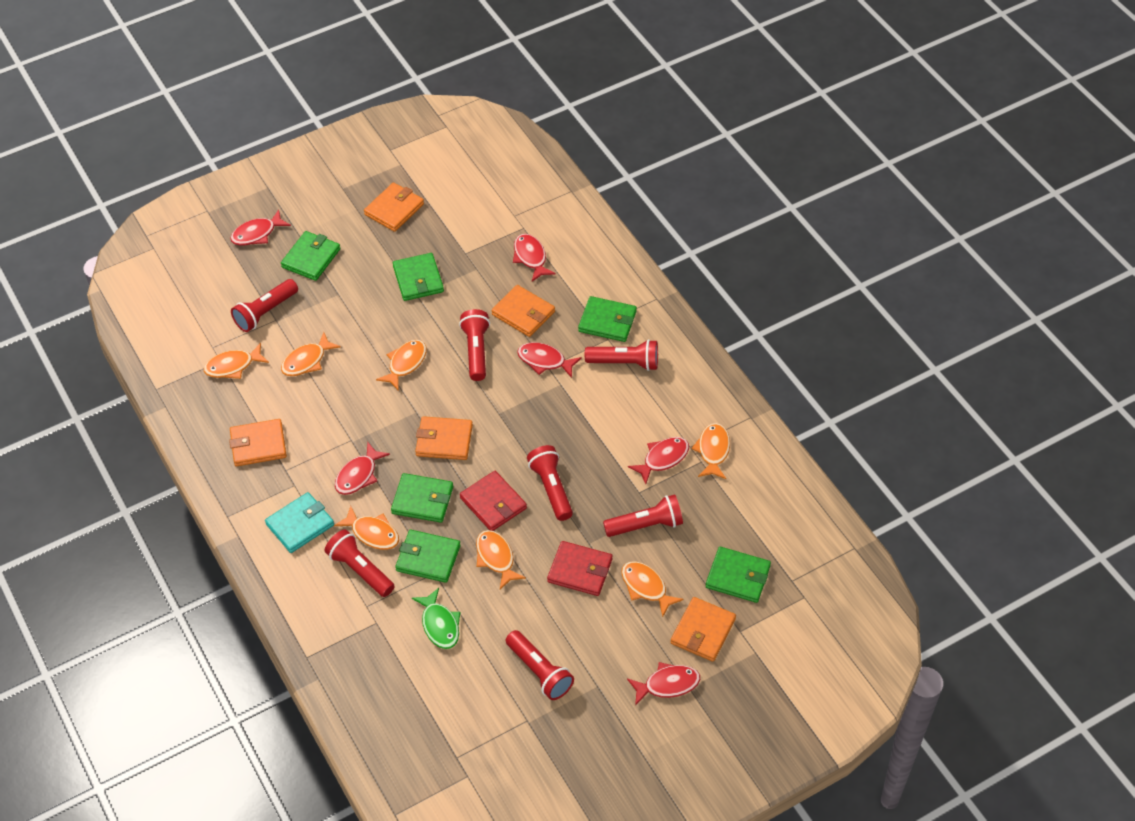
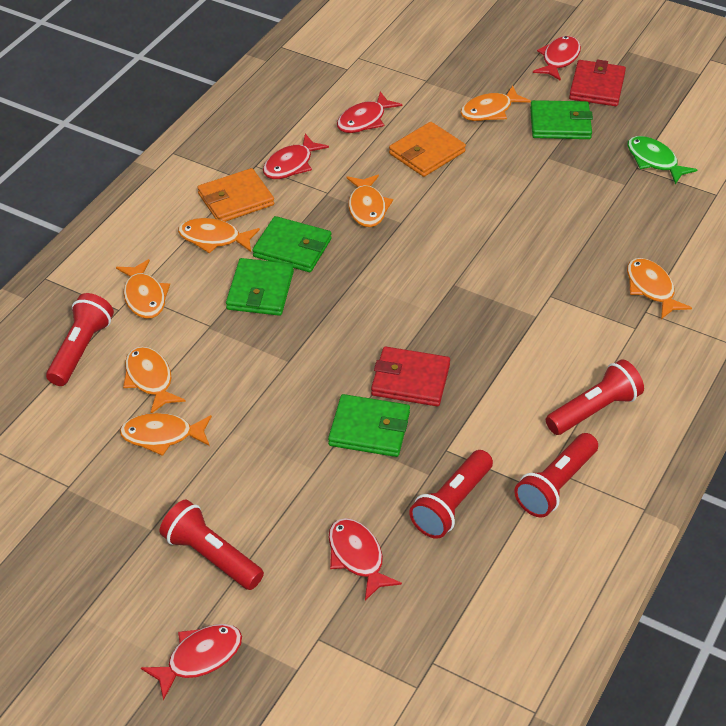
green wallet: 6 -> 4
orange wallet: 5 -> 2
red fish: 6 -> 5
red flashlight: 7 -> 5
turquoise wallet: 1 -> 0

